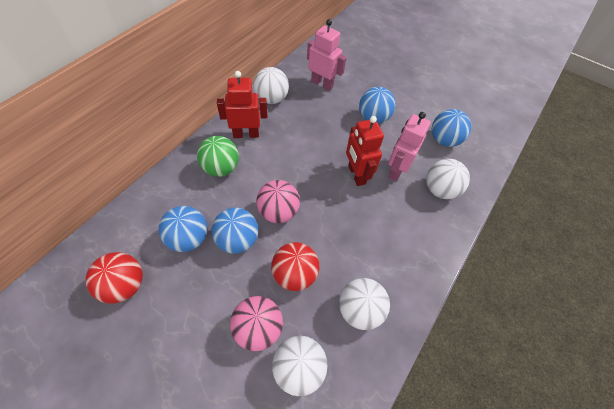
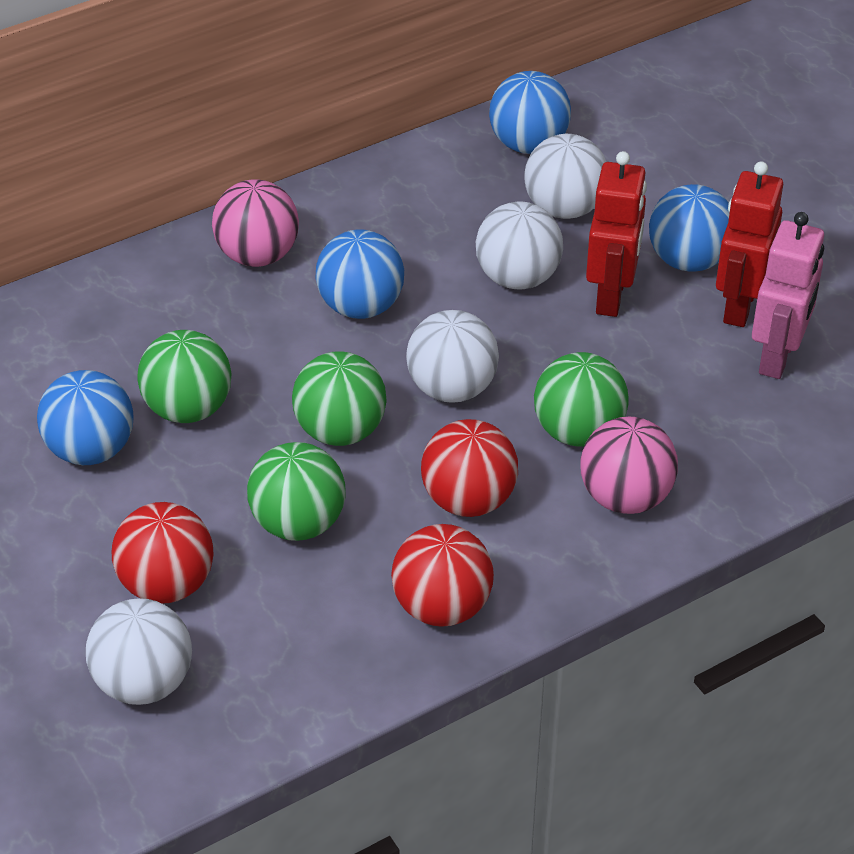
green ball: 1 -> 4
pink robot: 2 -> 1
red ball: 2 -> 3

